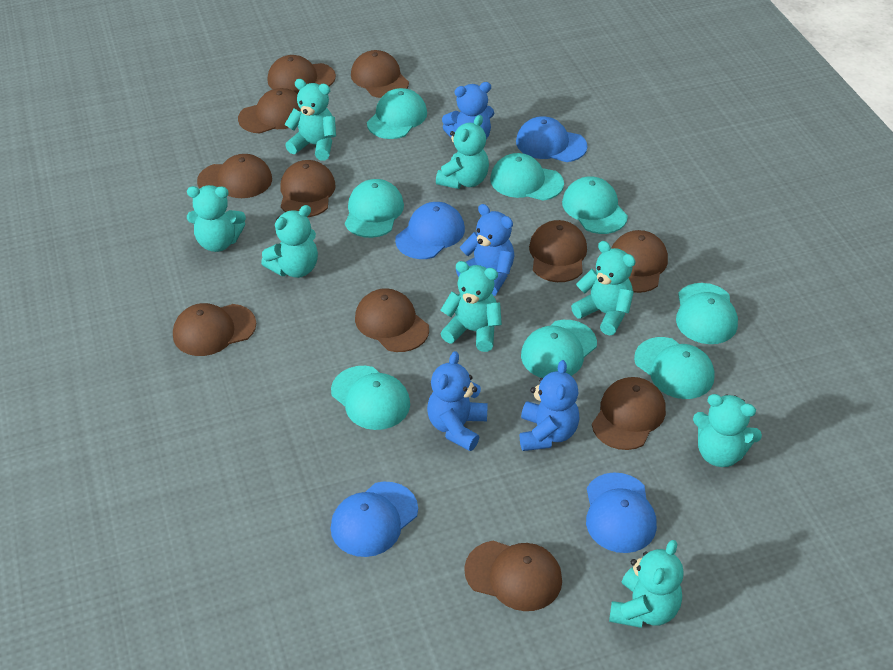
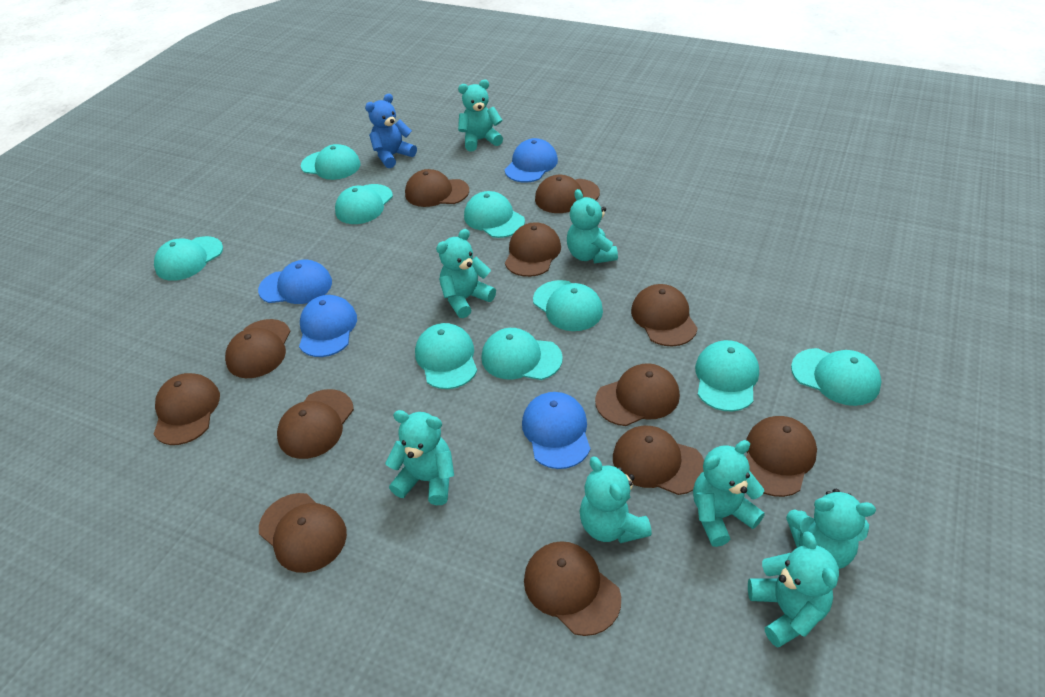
blue teddy bear: 4 -> 1
brown cap: 11 -> 12
turquoise cap: 8 -> 9

